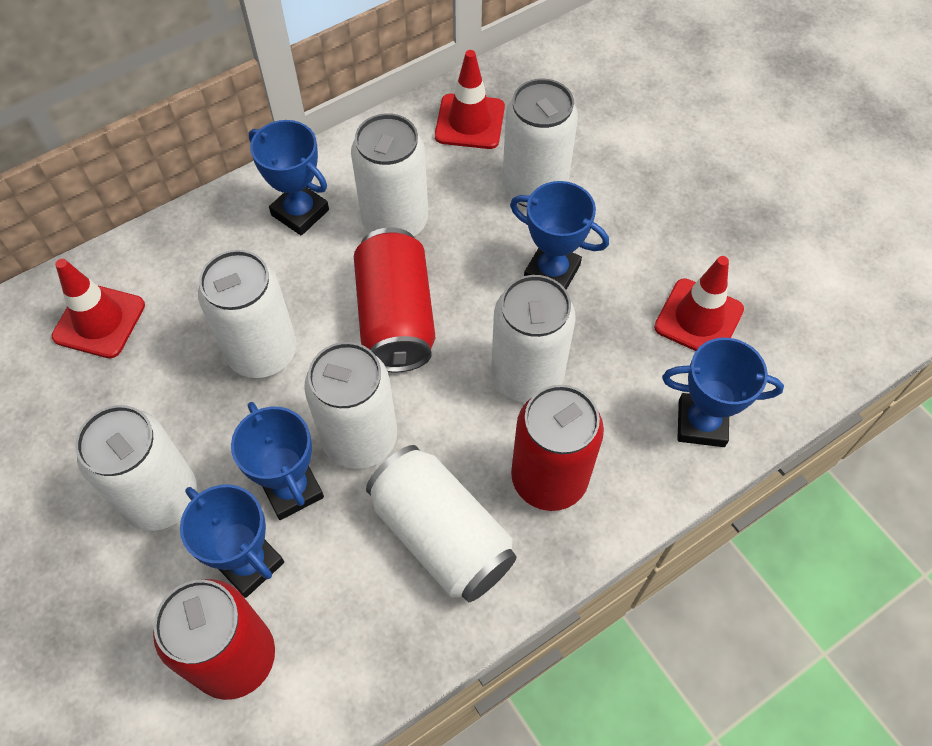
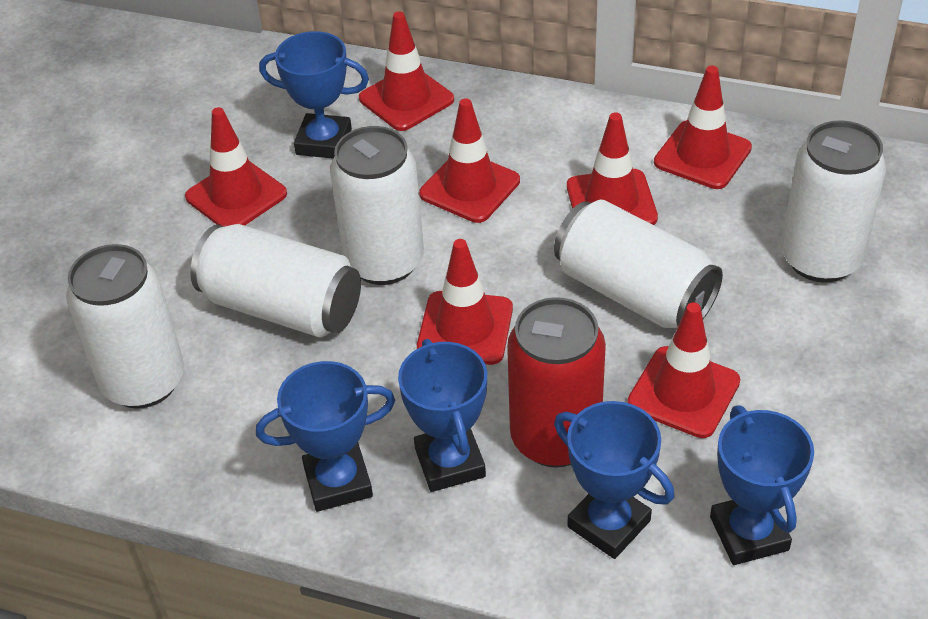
red can: 3 -> 1
red traffic cone: 3 -> 7
white can: 7 -> 5

